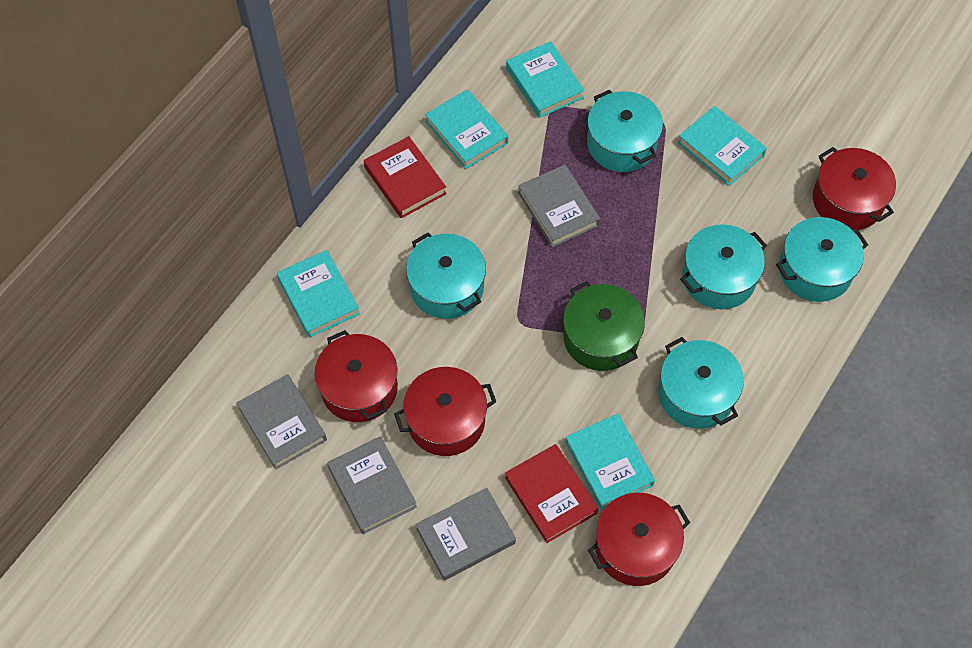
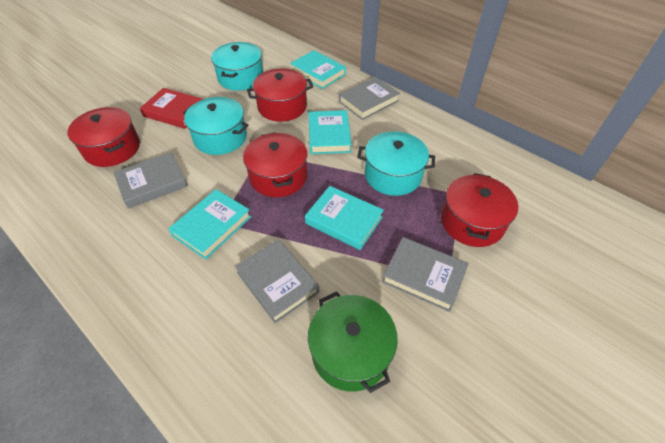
red book: 2 -> 1
turquoise book: 5 -> 4
turquoise pot: 5 -> 3

